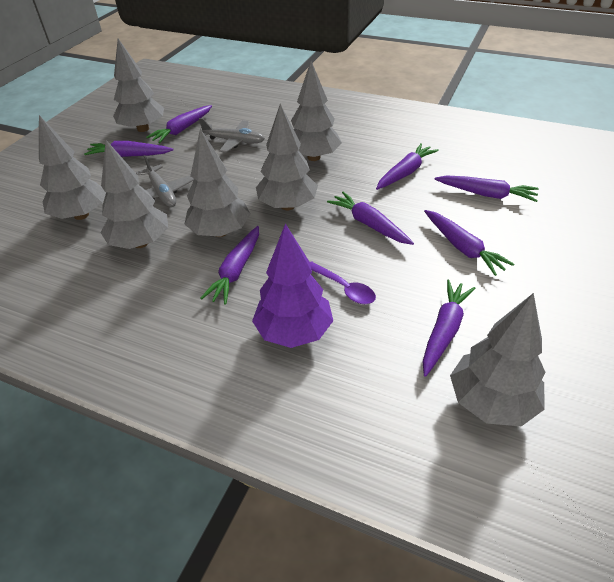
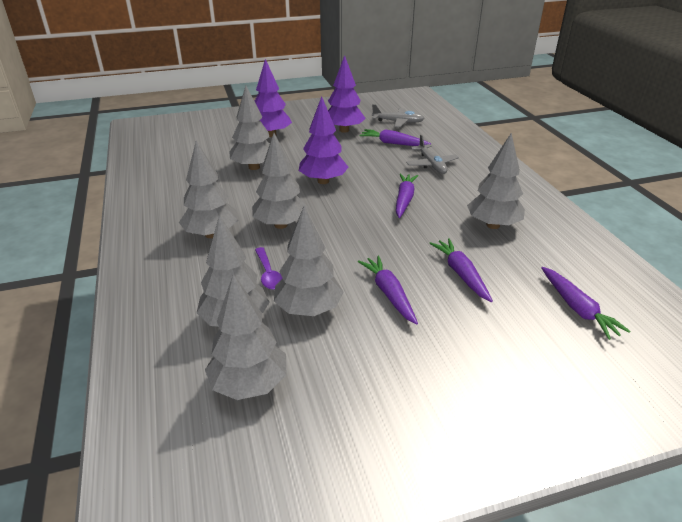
purple carrot: 8 -> 5
purple tree: 1 -> 3

